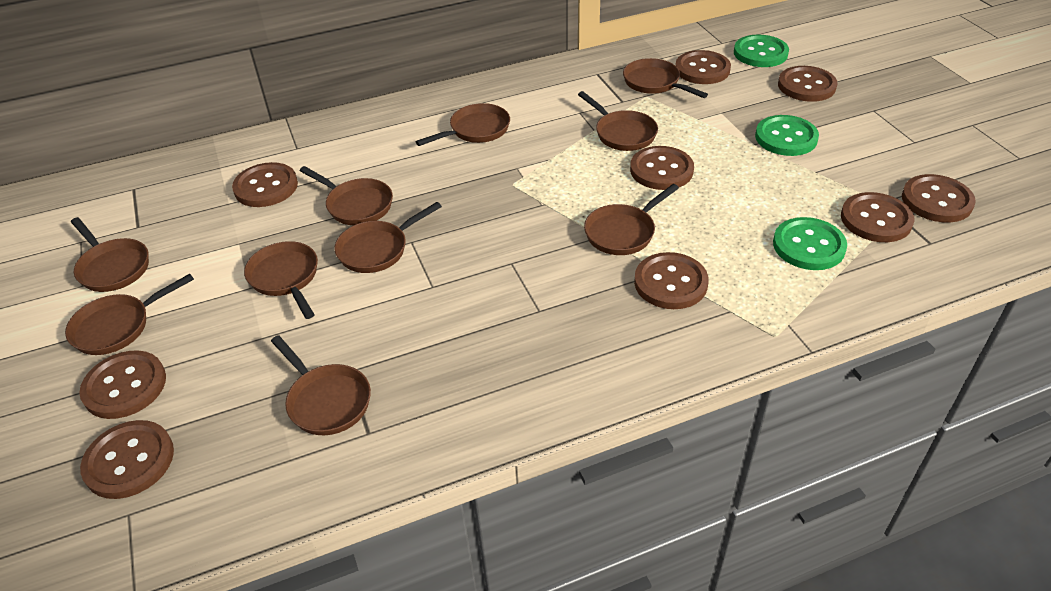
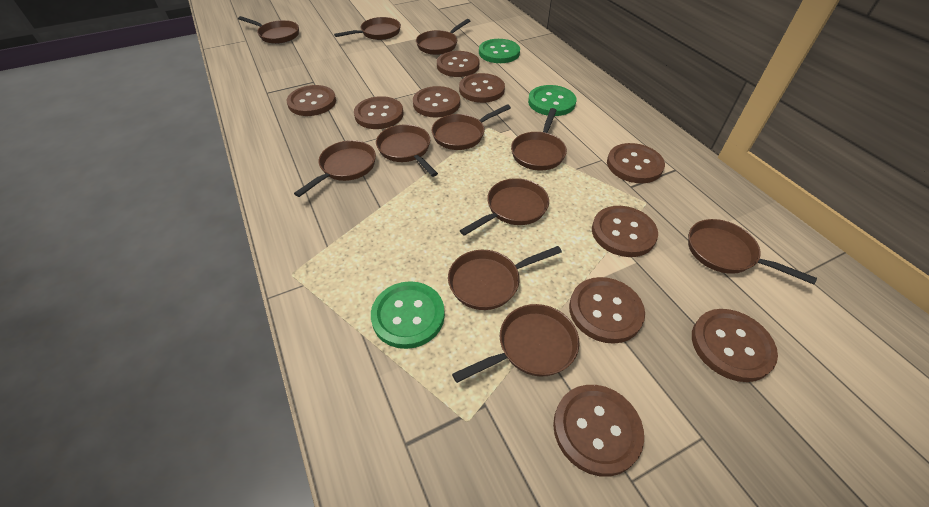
brown button: 9 -> 10
brown pan: 10 -> 11

